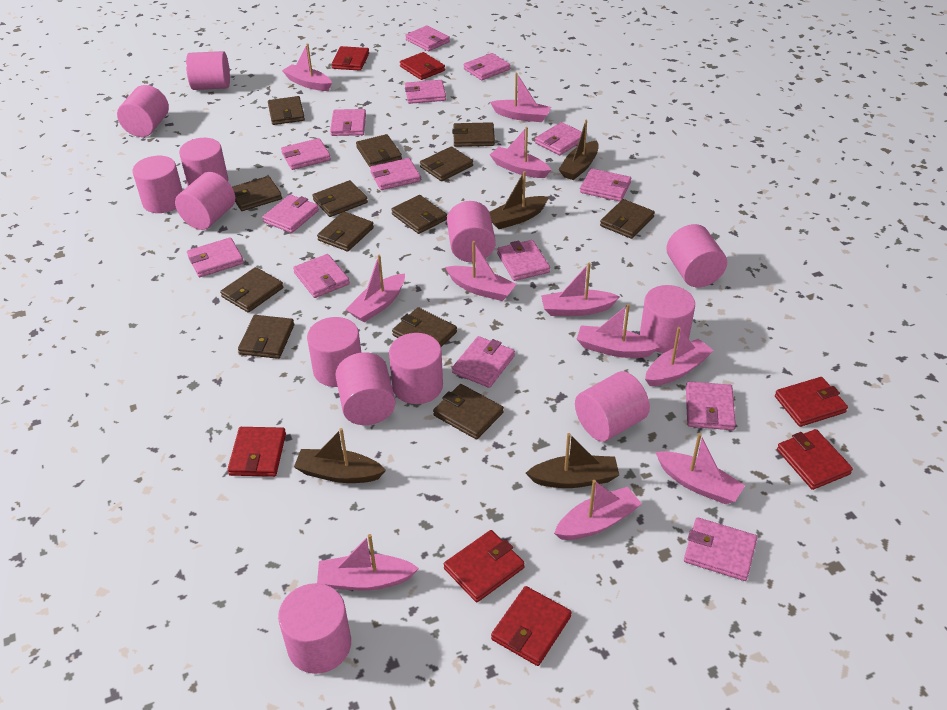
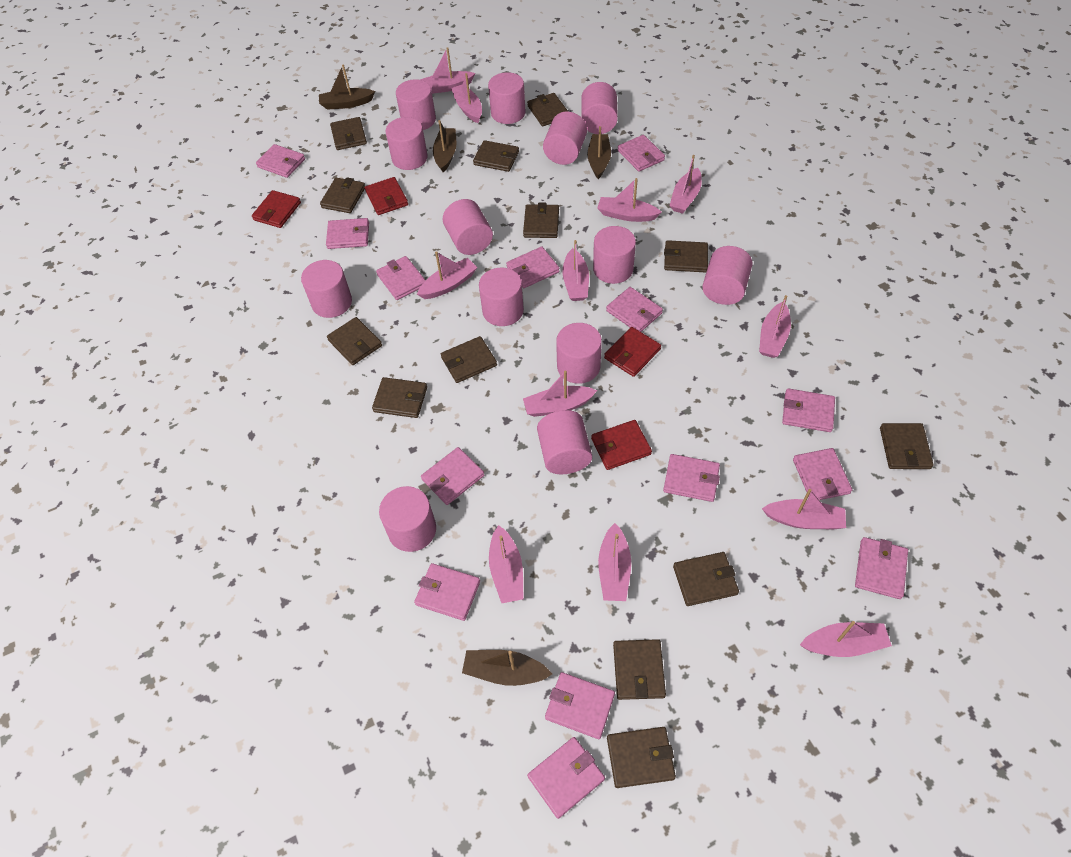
pink boat: 11 -> 12
pink wallet: 15 -> 14
red wallet: 7 -> 4

